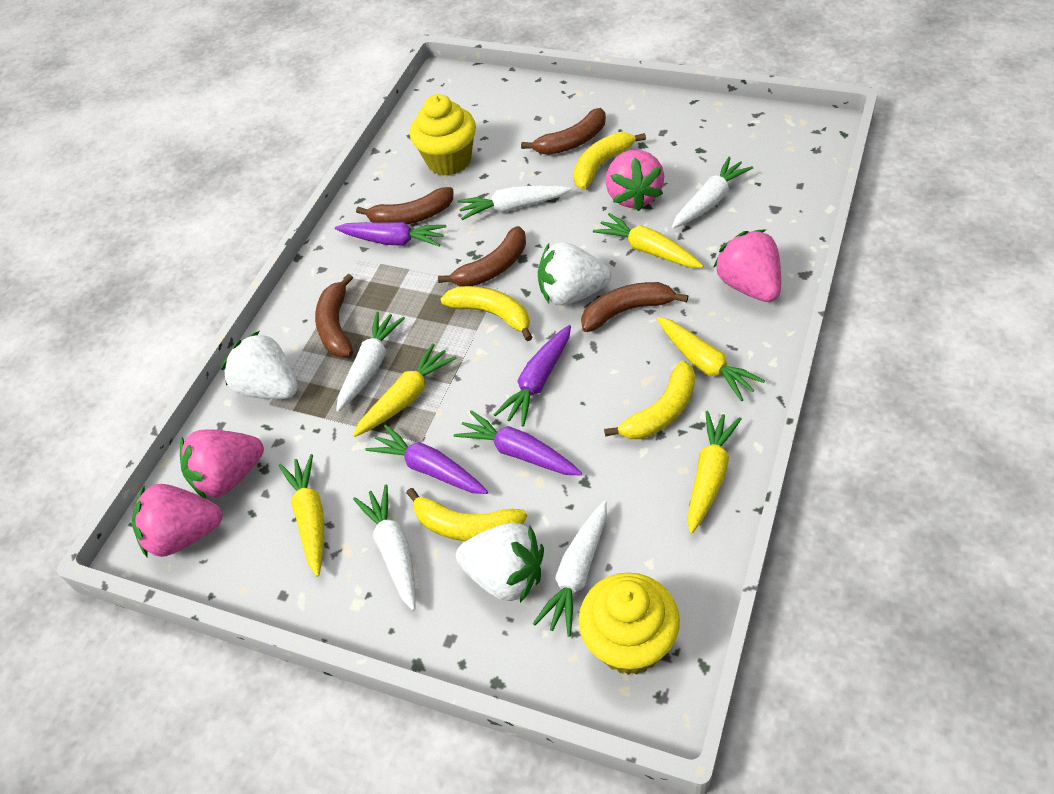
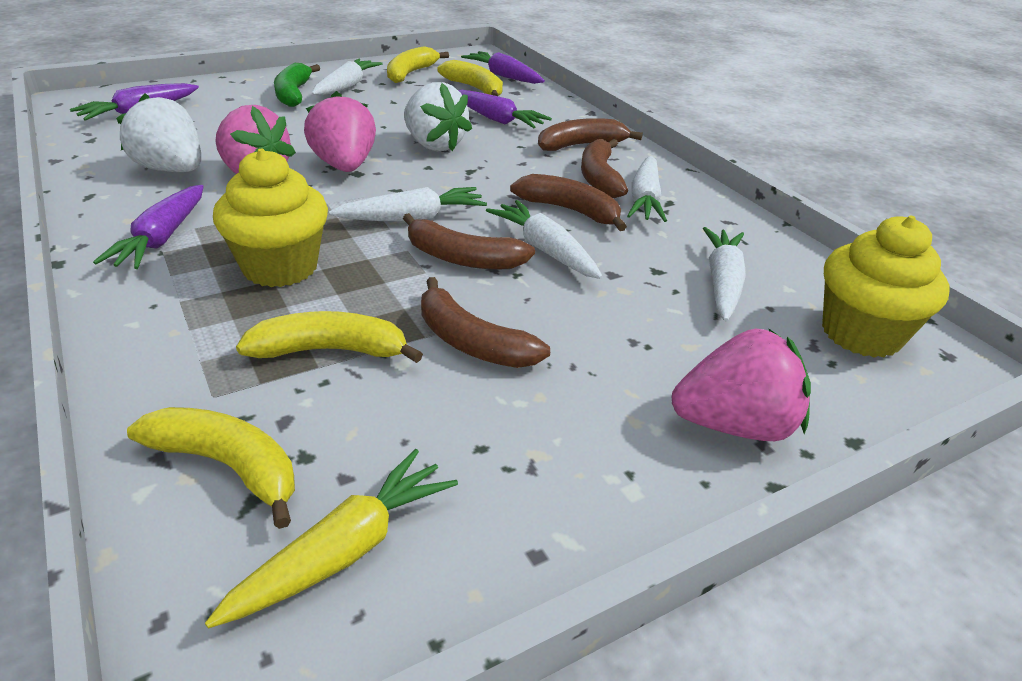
green banana: 0 -> 1
pink strawberry: 4 -> 3
white strawberry: 3 -> 2
yellow carrot: 5 -> 1

